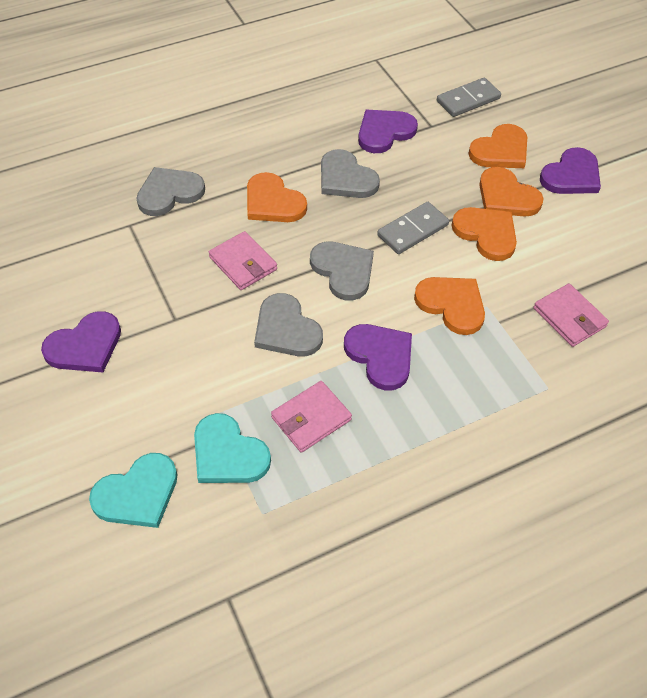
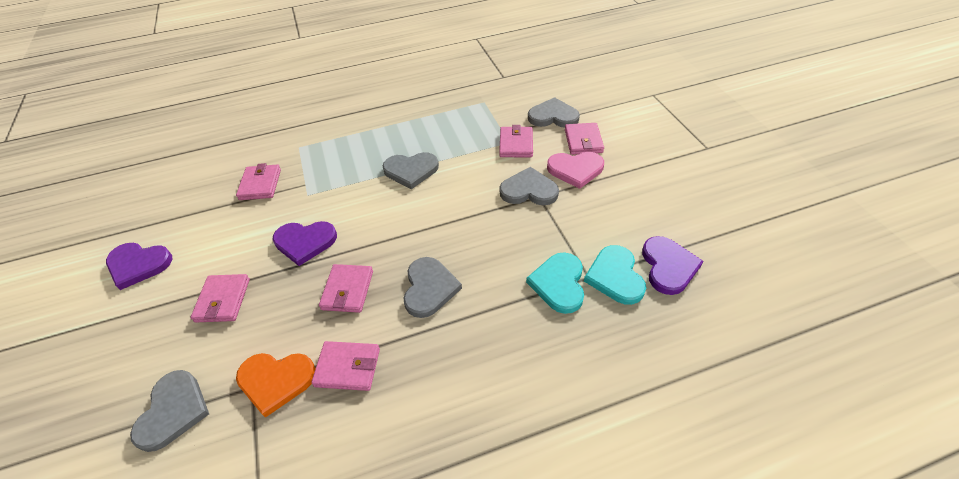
grey domino: 2 -> 0
grey heart: 4 -> 5
orange heart: 5 -> 1
pink heart: 0 -> 1
pink wallet: 3 -> 6
purple heart: 4 -> 3

